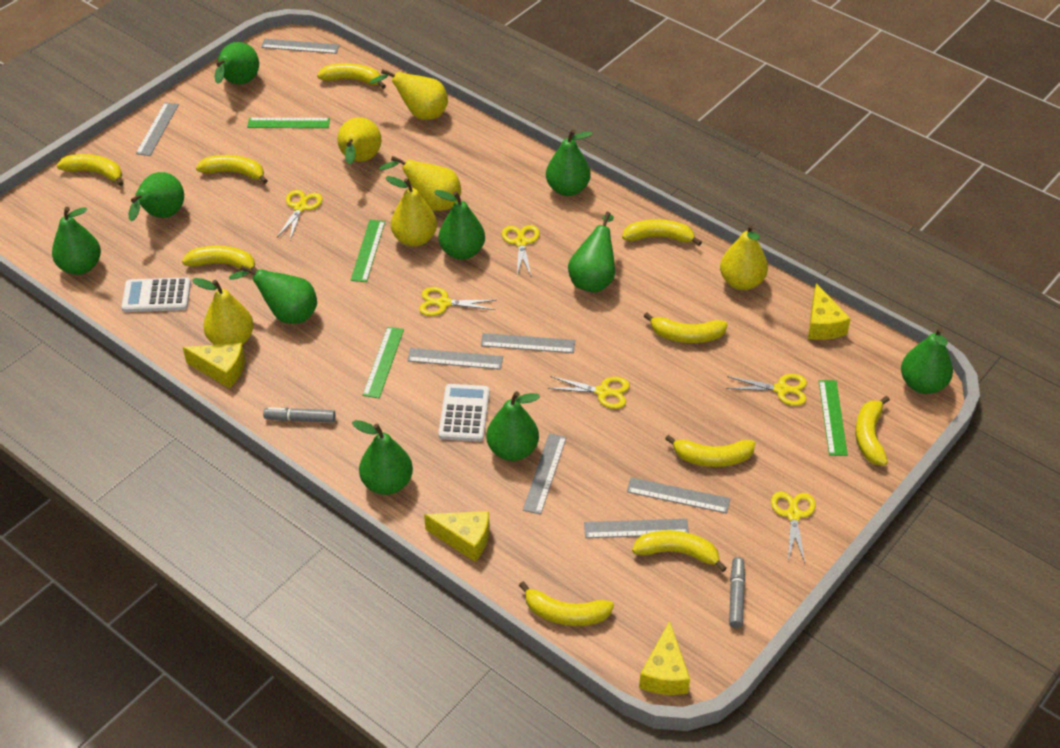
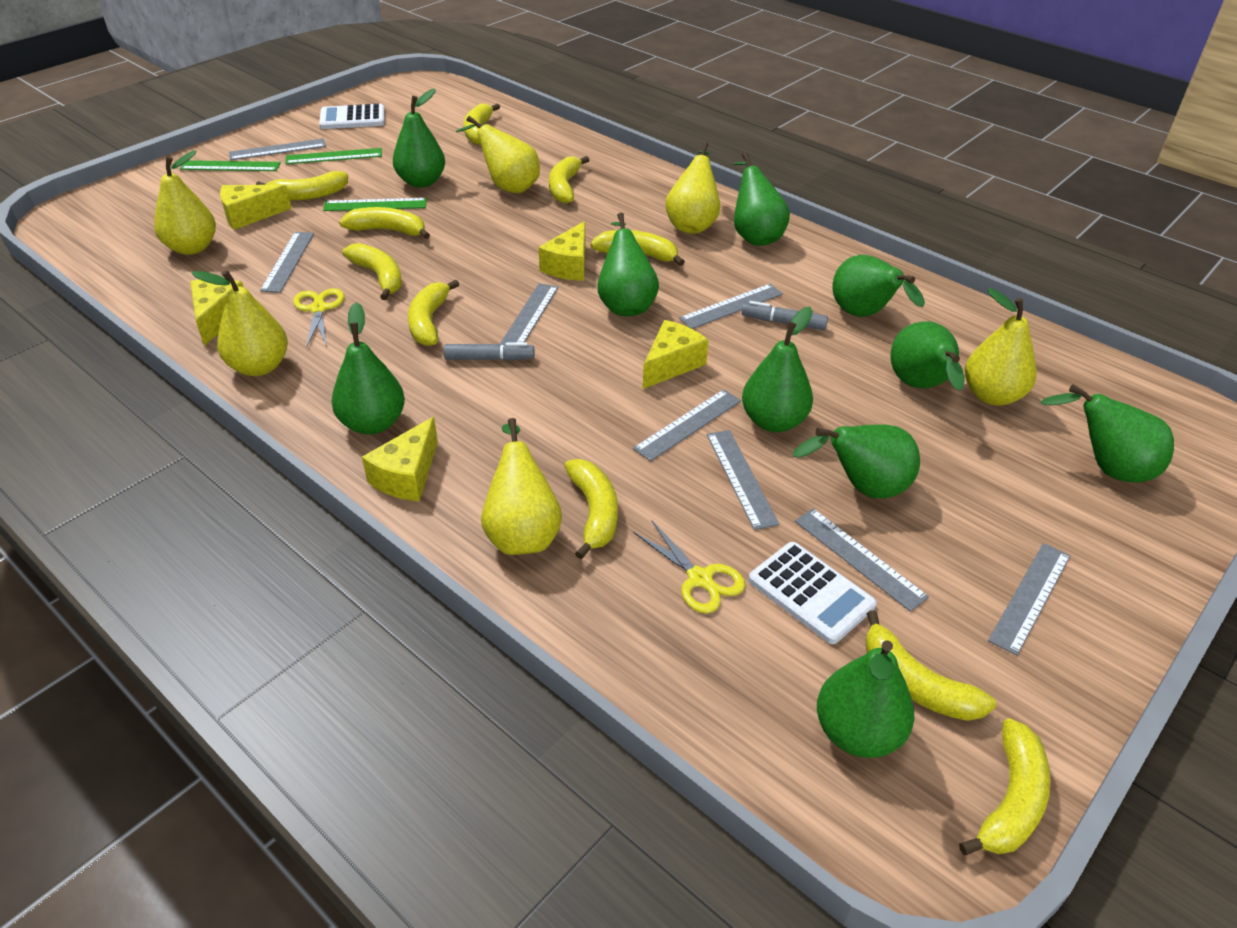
green ruler: 4 -> 3
grey ruler: 7 -> 8
yellow cheese: 4 -> 5
yellow scissors: 6 -> 2

